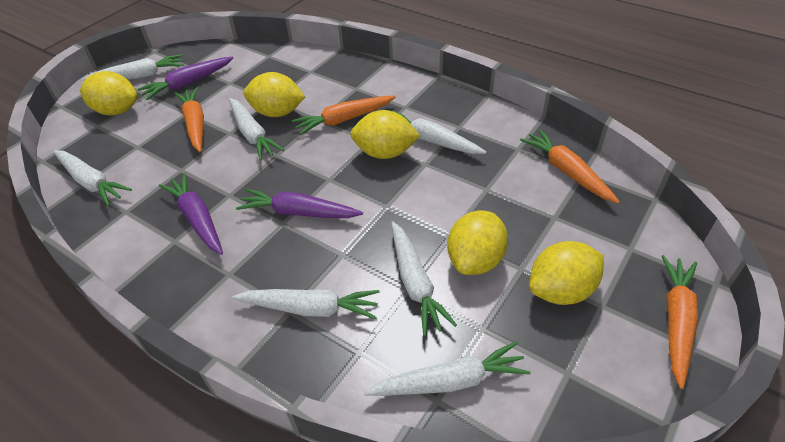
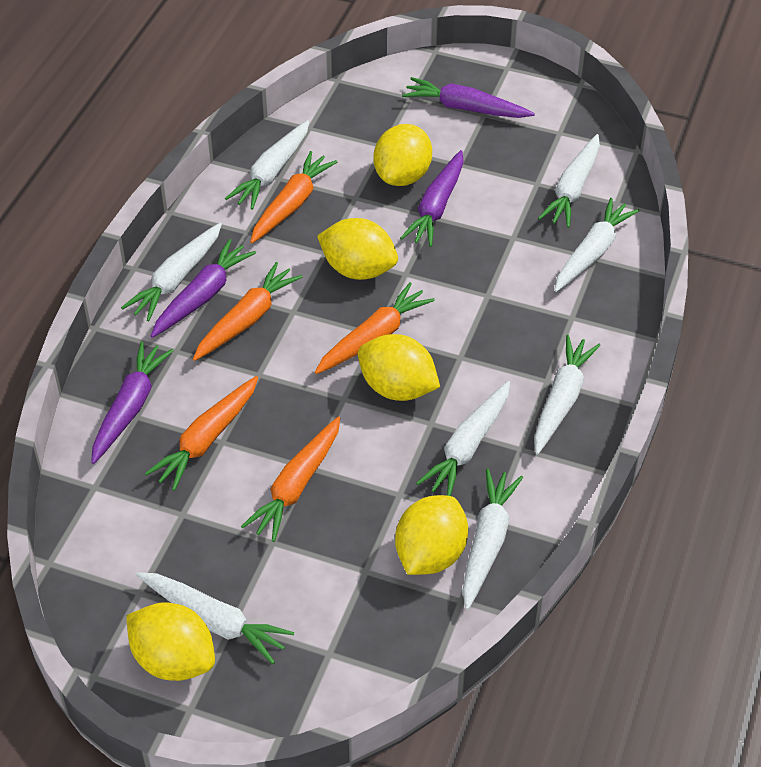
orange carrot: 4 -> 5
purple carrot: 3 -> 4
white carrot: 7 -> 8

